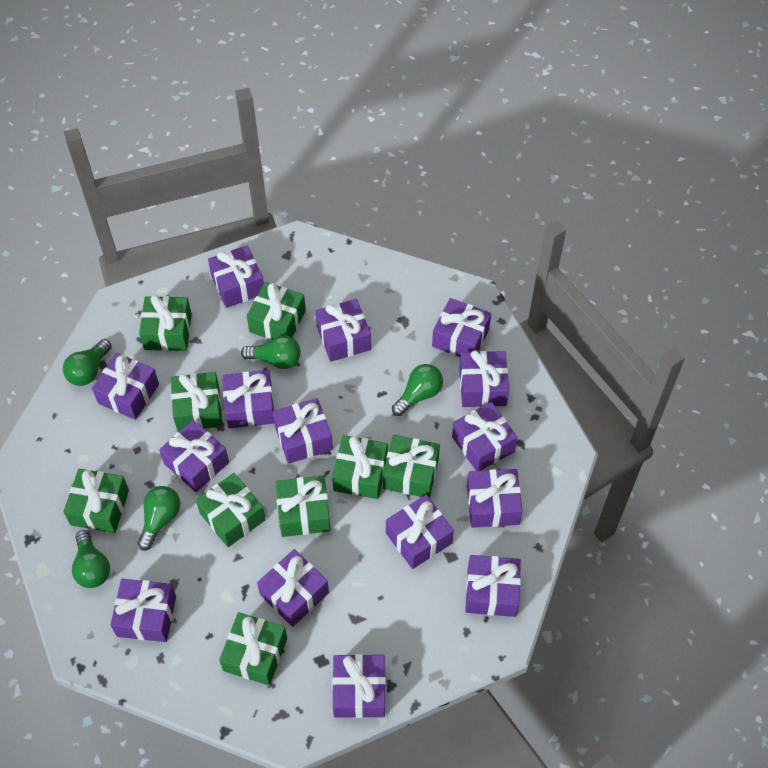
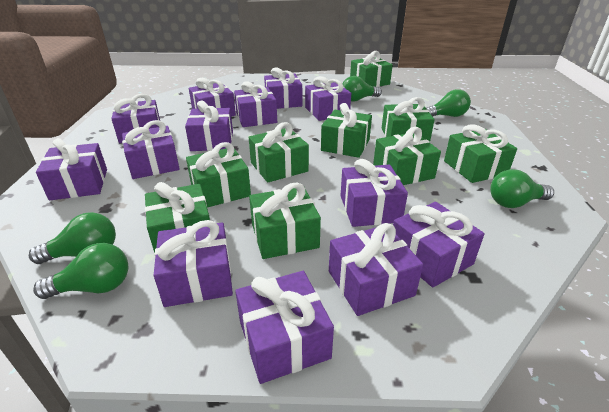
purple gift: 15 -> 13

